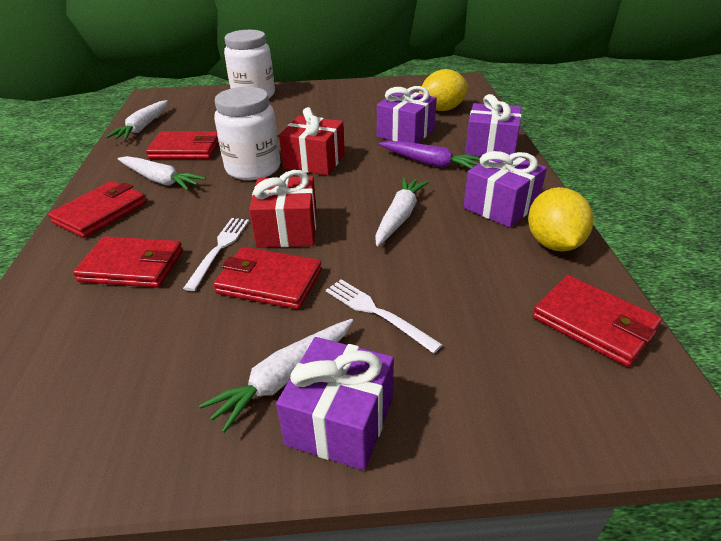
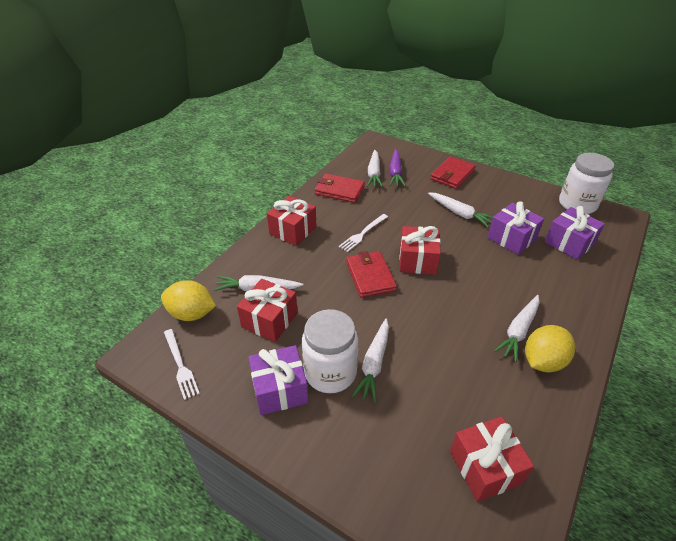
purple gift: 4 -> 3
red gift: 2 -> 4
red wallet: 5 -> 3
white carrot: 4 -> 5

